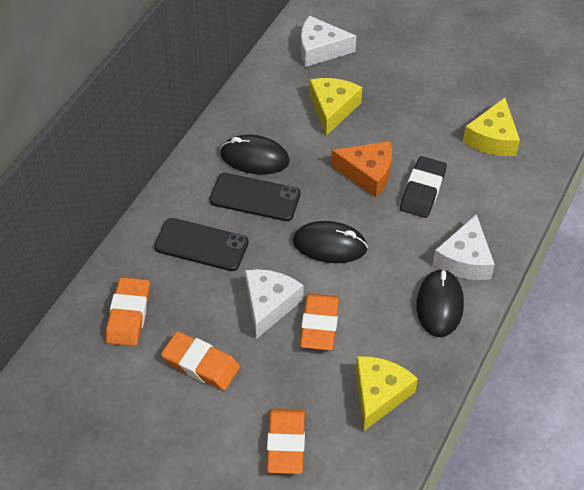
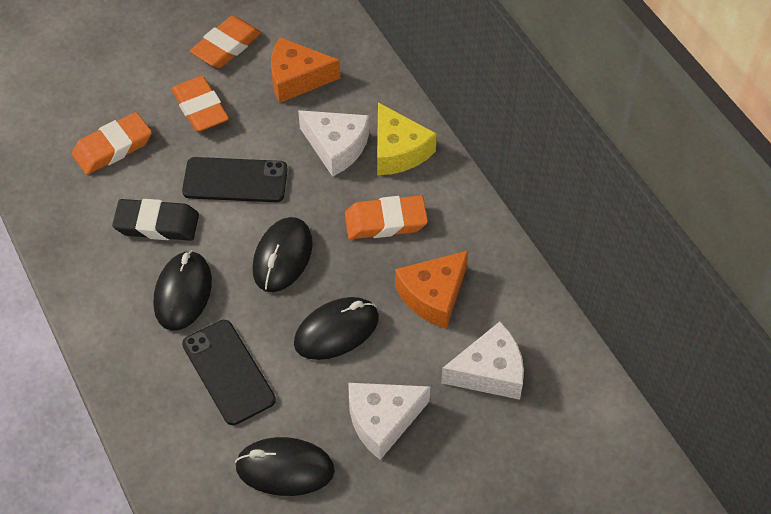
black mouse: 3 -> 4
orange cheese: 1 -> 2
yellow cheese: 3 -> 1

